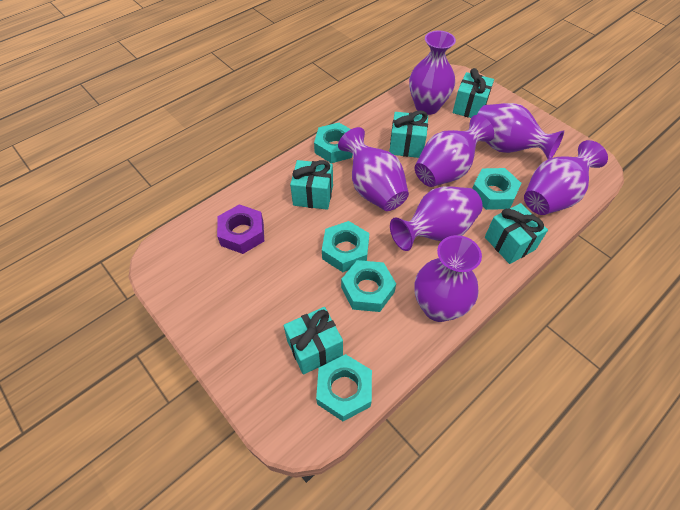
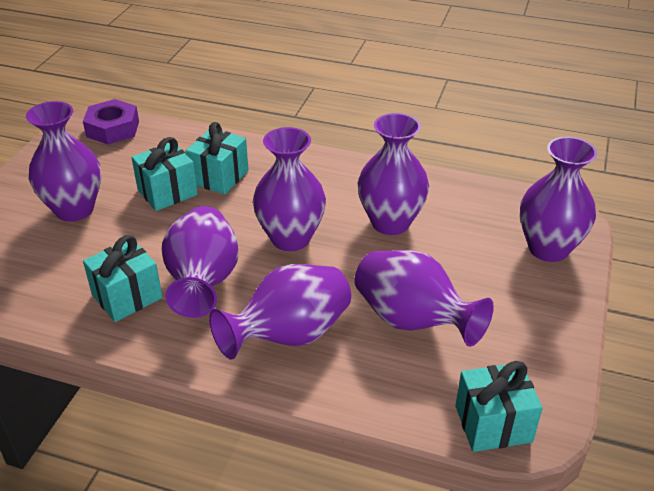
turquoise gift: 5 -> 4
turquoise nut: 5 -> 0

